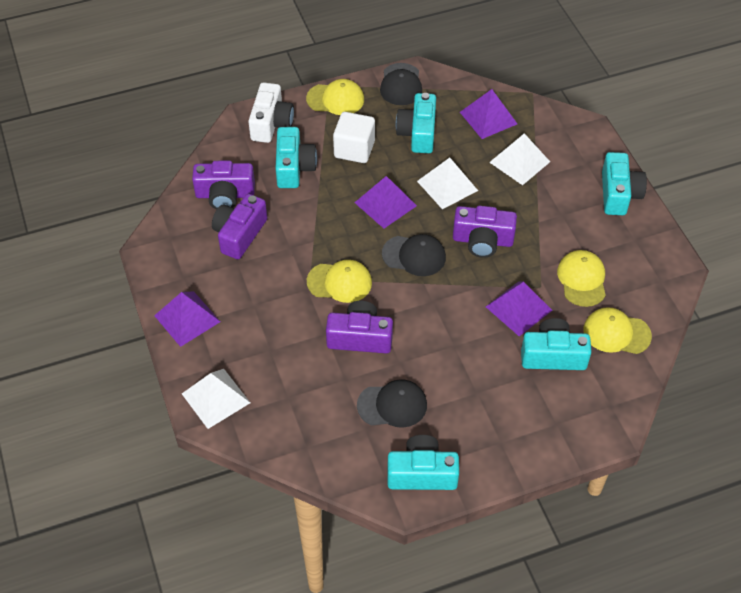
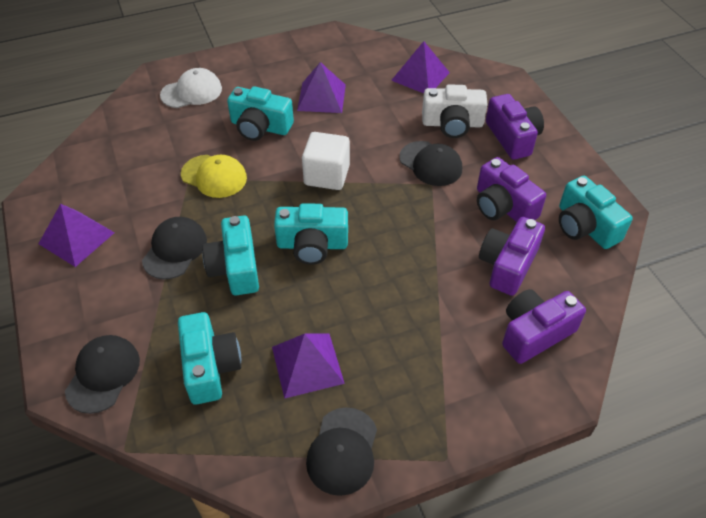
black cap: 3 -> 4
white cap: 0 -> 1
white pyramid: 3 -> 0
yellow cap: 4 -> 1

